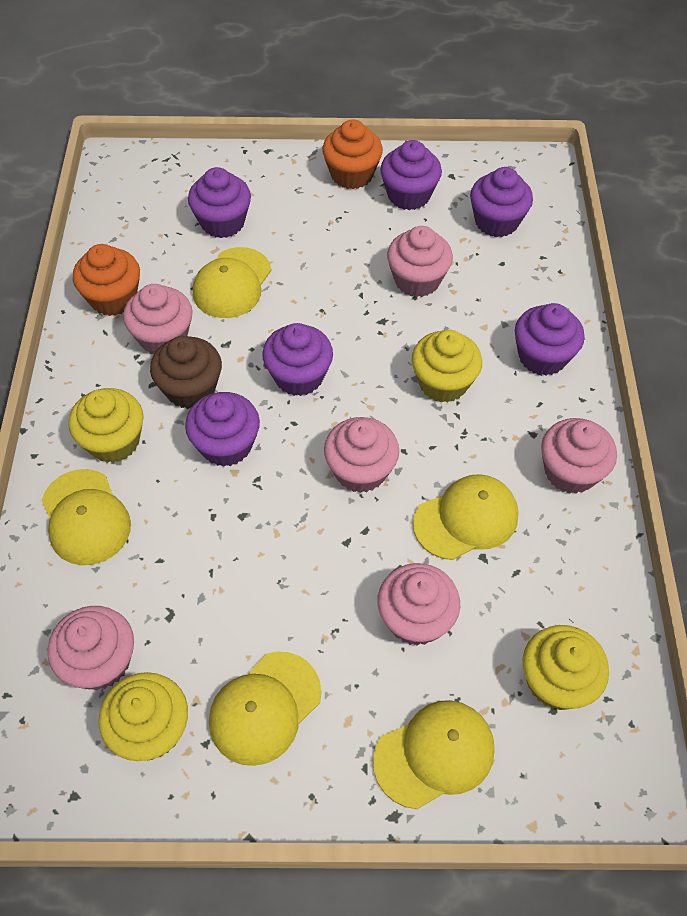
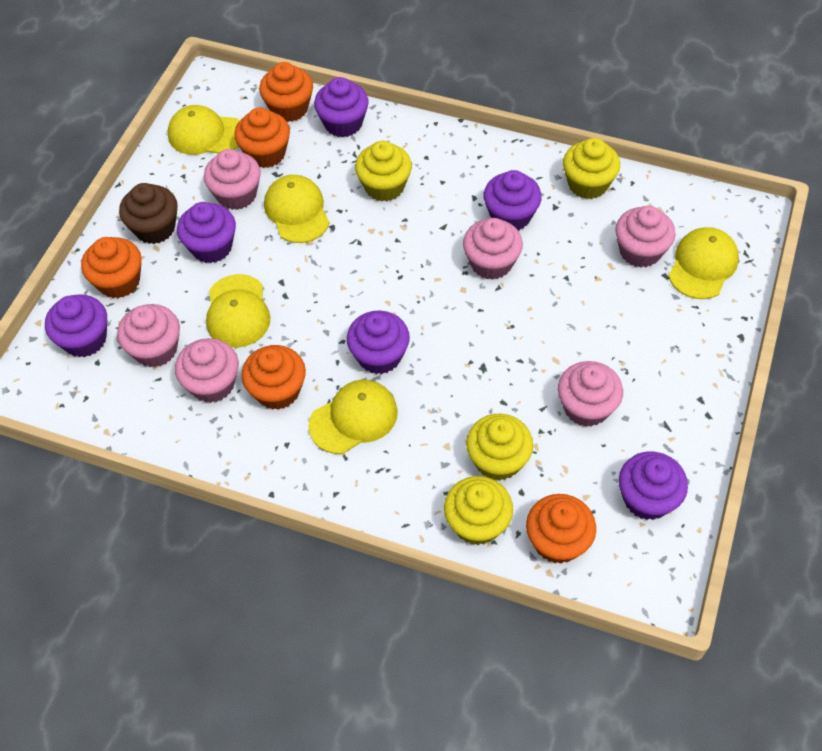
orange cupcake: 2 -> 5

